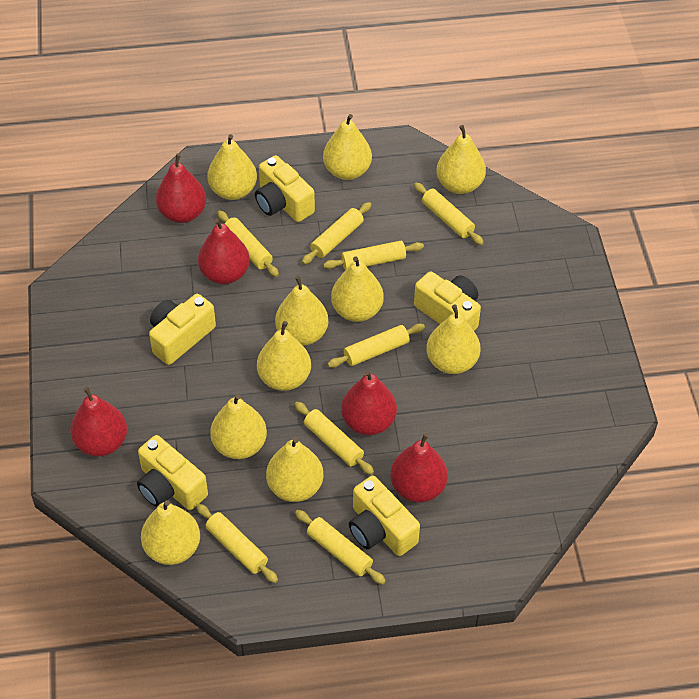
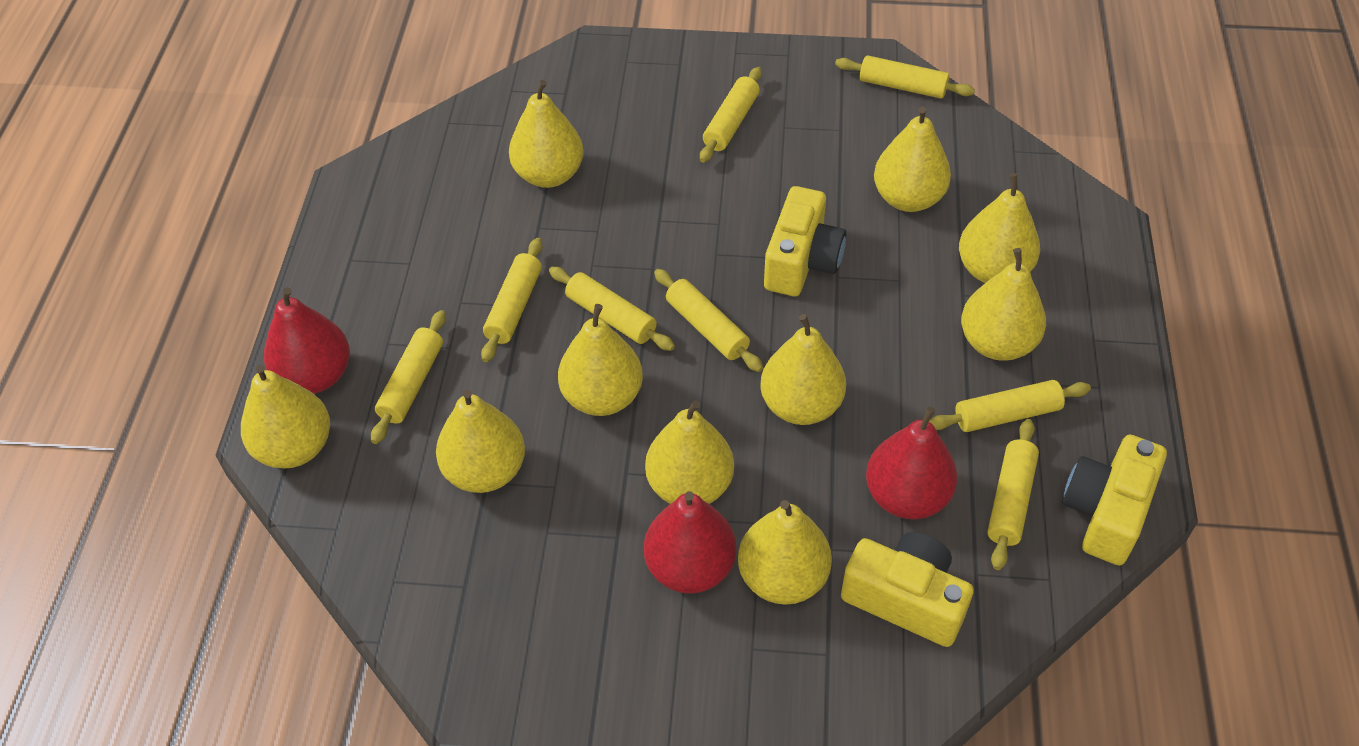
red pear: 5 -> 3
yellow camera: 5 -> 3

